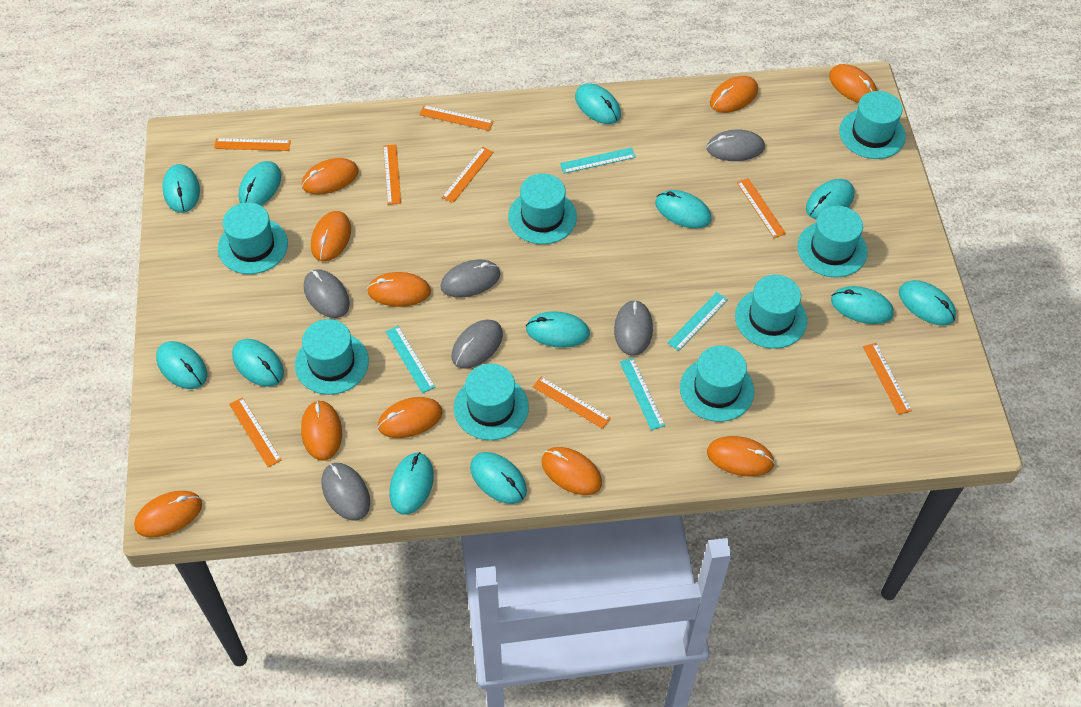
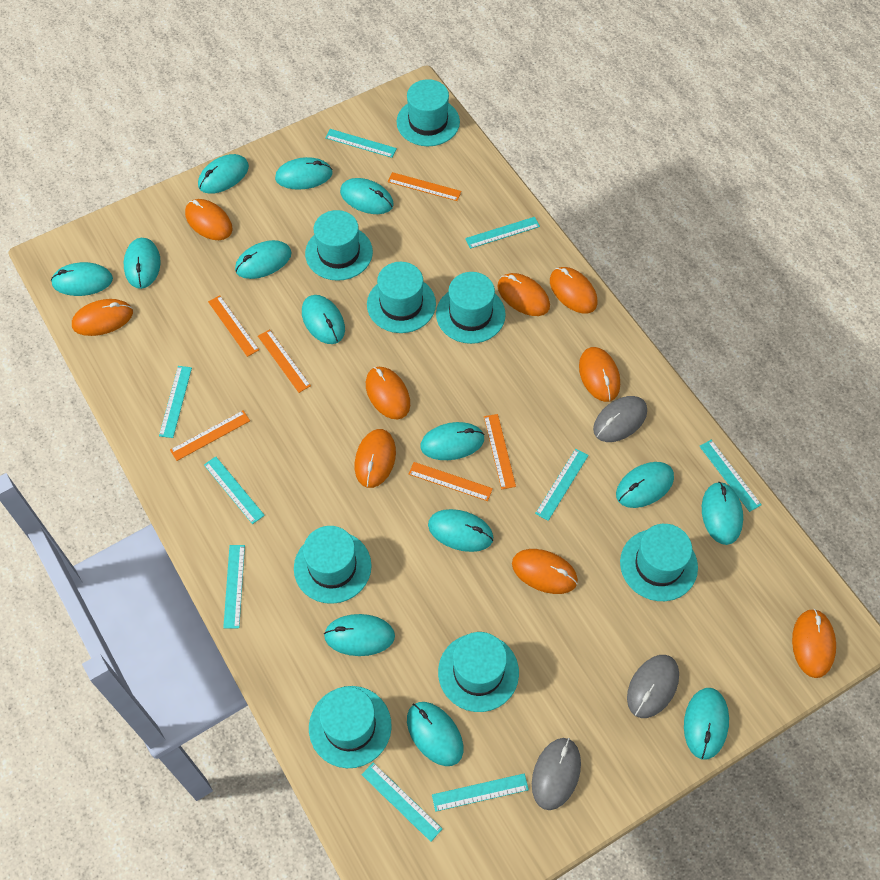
grey mouse: 6 -> 3
orange mouse: 10 -> 9
orange ruler: 8 -> 6
turquoise mouse: 12 -> 14
turquoise ruler: 4 -> 9

